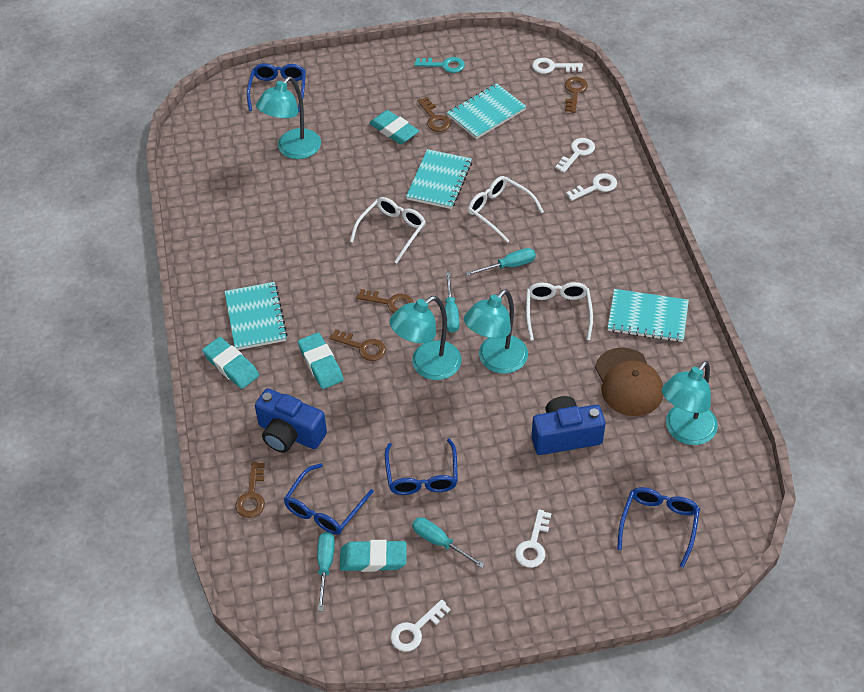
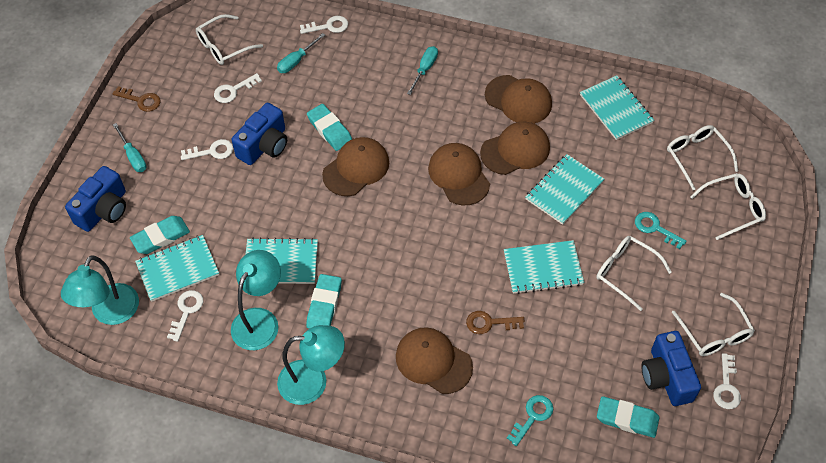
blue camera: 2 -> 3
blue glasses: 4 -> 0
brown cap: 1 -> 5
brown key: 5 -> 2
turquoise key: 1 -> 2
turquoise lamp: 4 -> 3
turquoise notebook: 4 -> 5
turquoise screwdriver: 4 -> 3
white glasses: 3 -> 5

